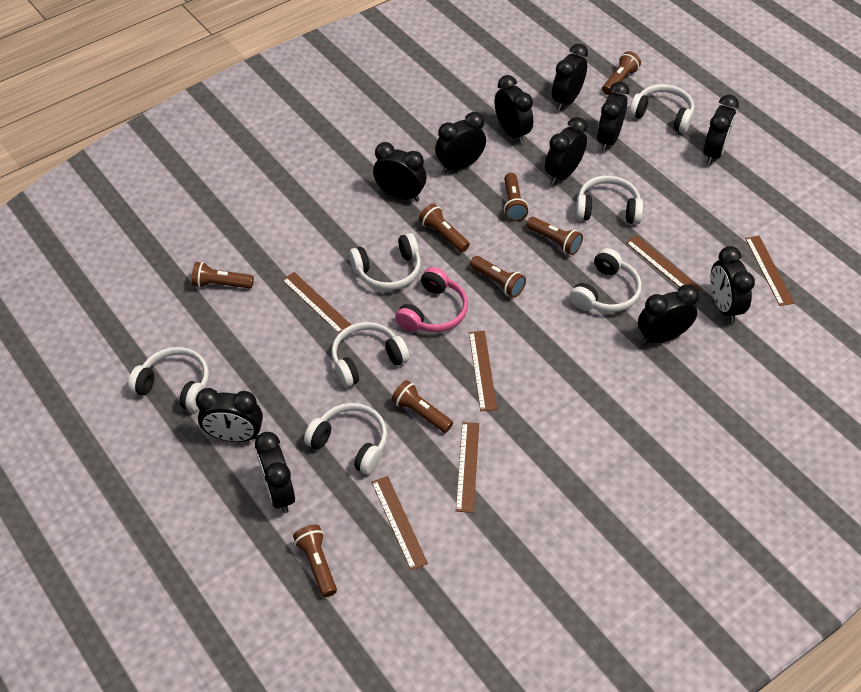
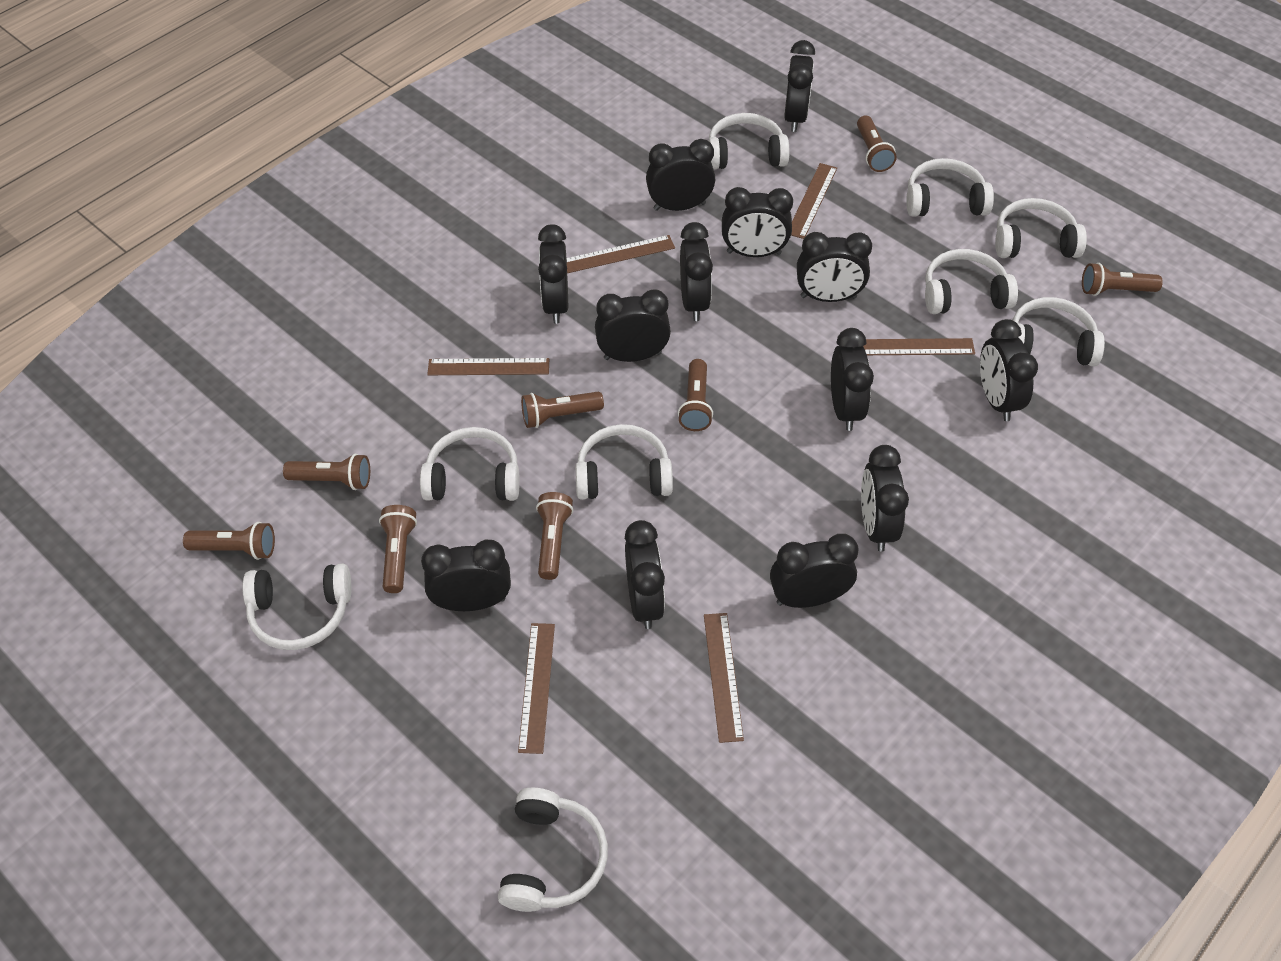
black clock: 11 -> 13
pink headphones: 1 -> 0
white headphones: 7 -> 9

